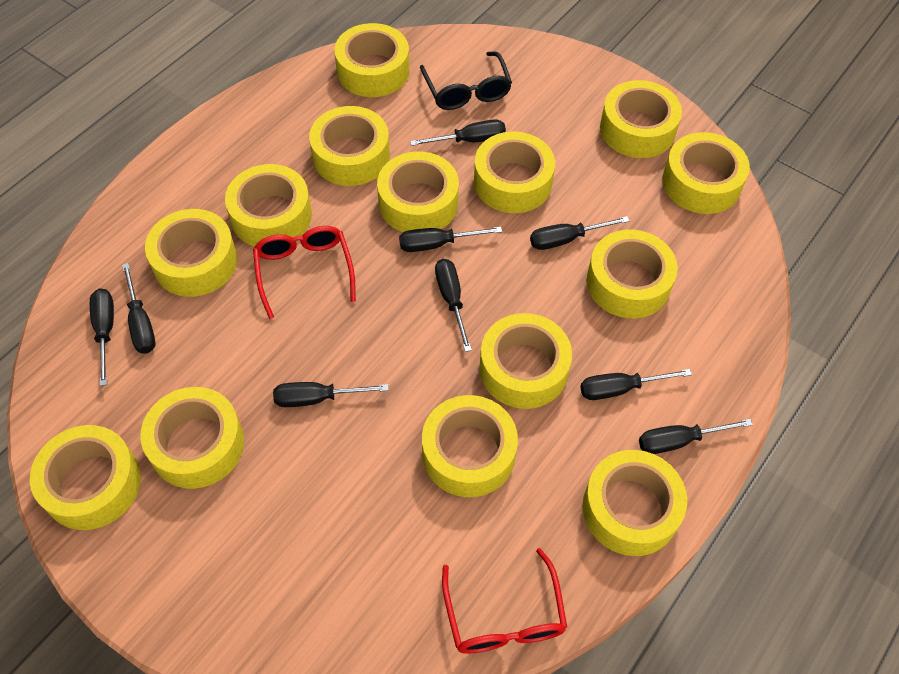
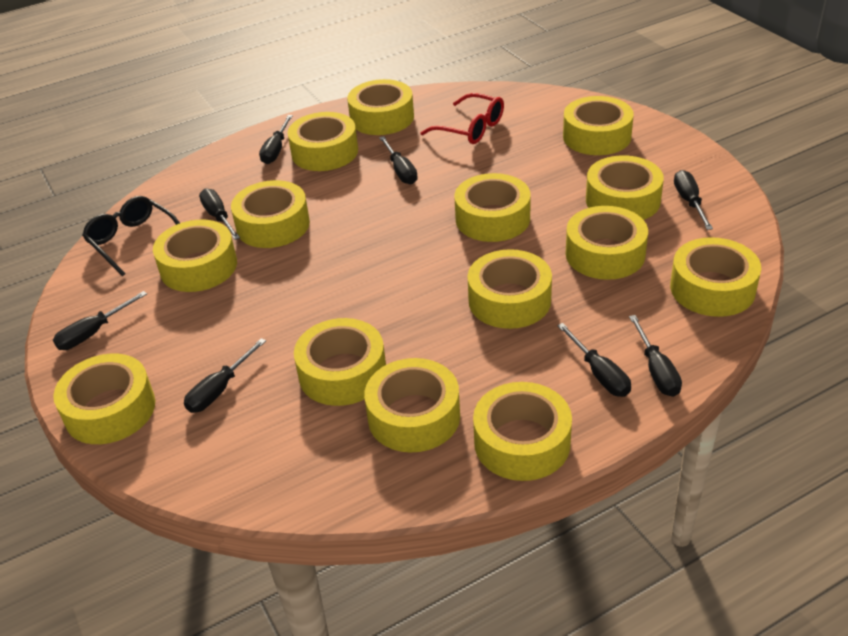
black screwdriver: 9 -> 8
red glasses: 2 -> 1

